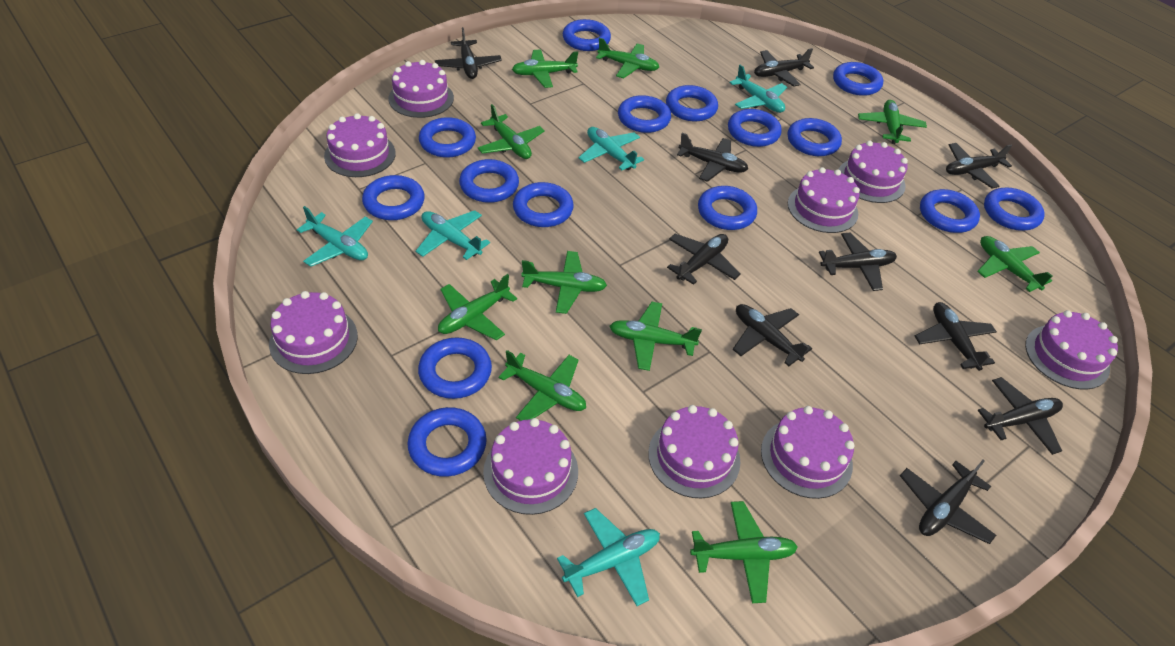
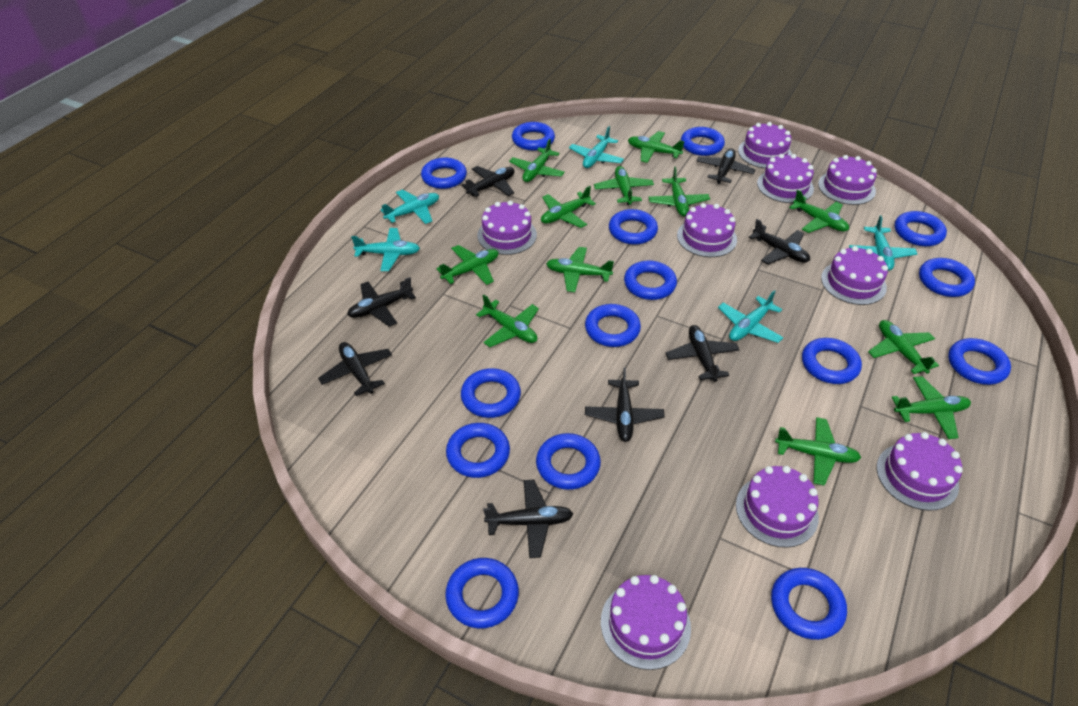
black plane: 10 -> 8
green plane: 10 -> 12

